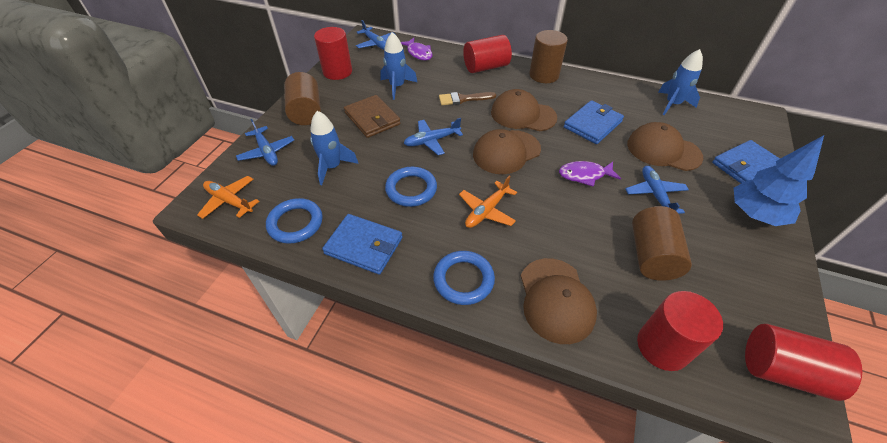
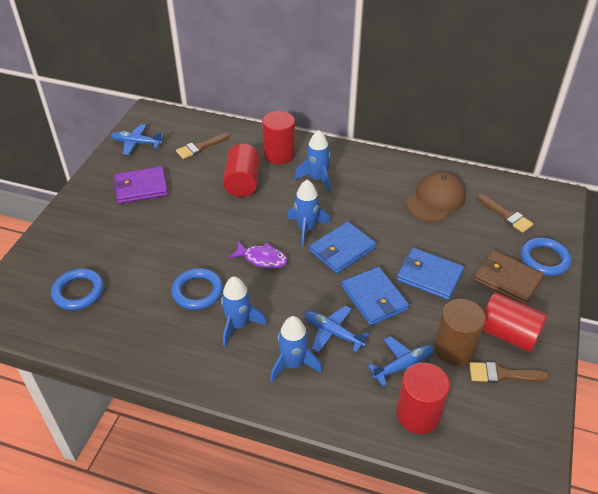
blue plane: 4 -> 3
blue rocket: 3 -> 4
blue tree: 1 -> 0
brown brush: 1 -> 3
brown cap: 4 -> 1
brown cylinder: 3 -> 1
orange plane: 2 -> 0
purple fish: 2 -> 1
purple wallet: 0 -> 1

